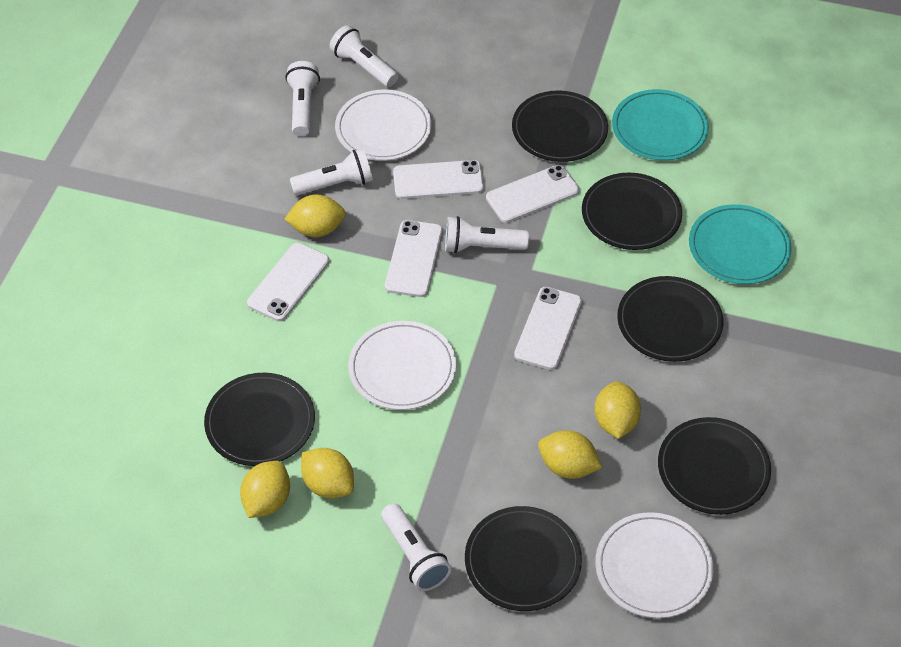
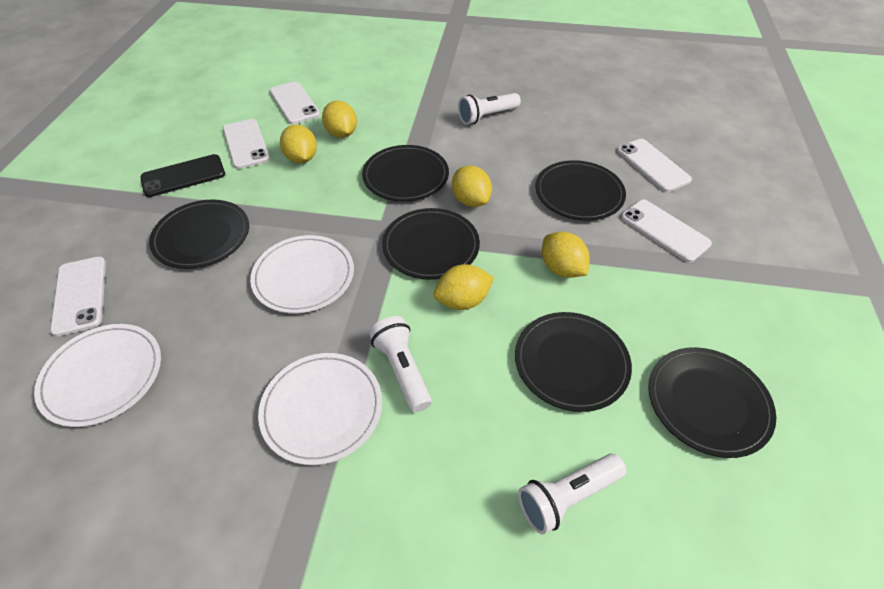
black phone: 0 -> 1
turquoise plate: 2 -> 0
white flashlight: 5 -> 3

